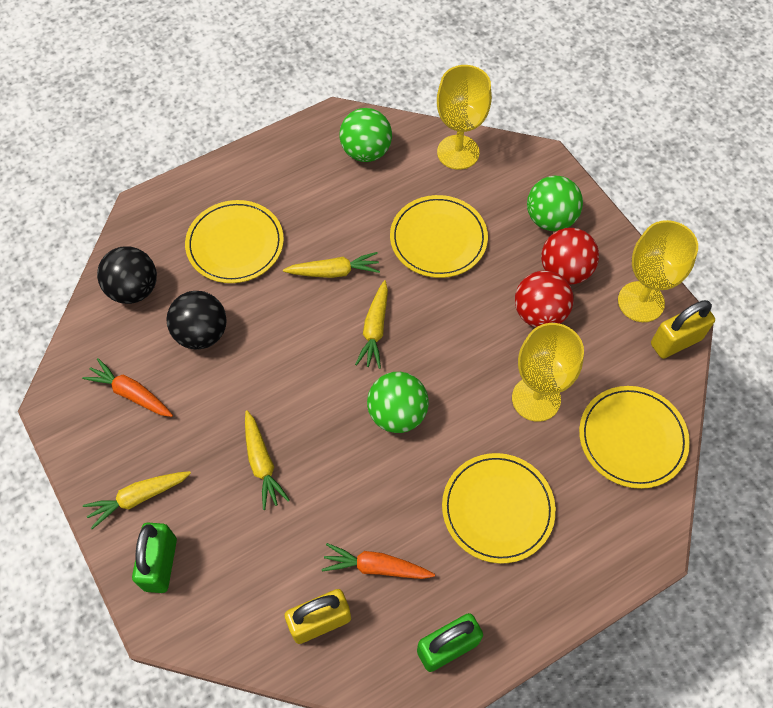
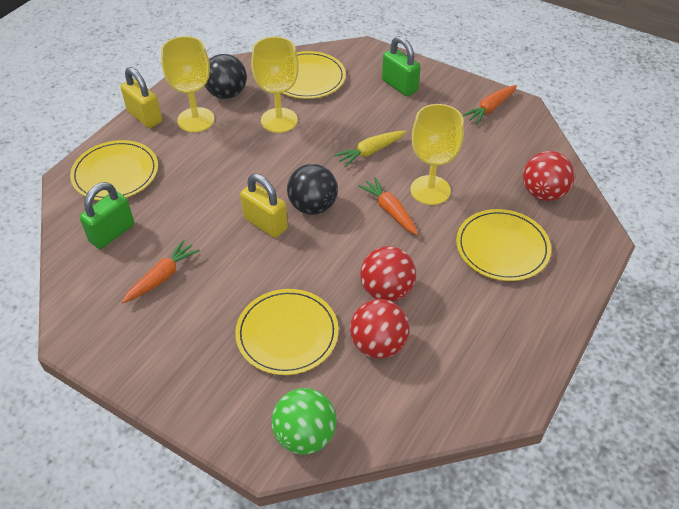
green ball: 3 -> 1
orange carrot: 2 -> 3
red ball: 2 -> 3
yellow carrot: 4 -> 1

